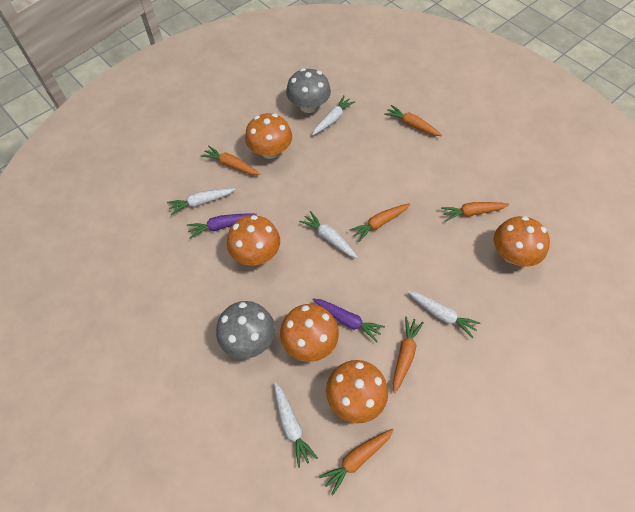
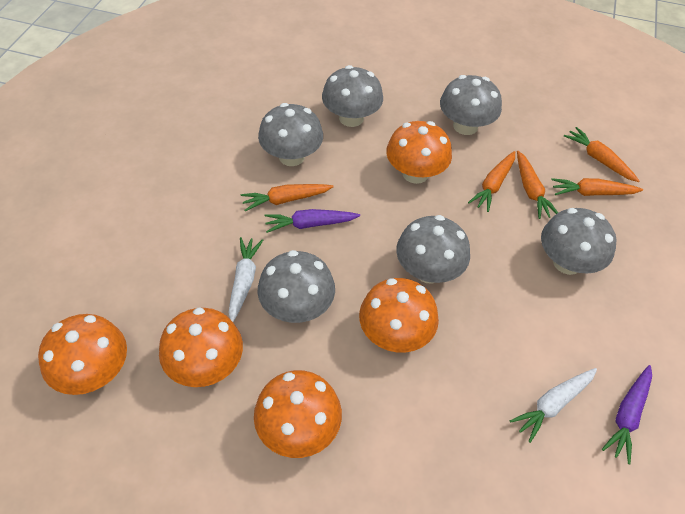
grey mushroom: 2 -> 6
orange carrot: 6 -> 5
white carrot: 5 -> 2

